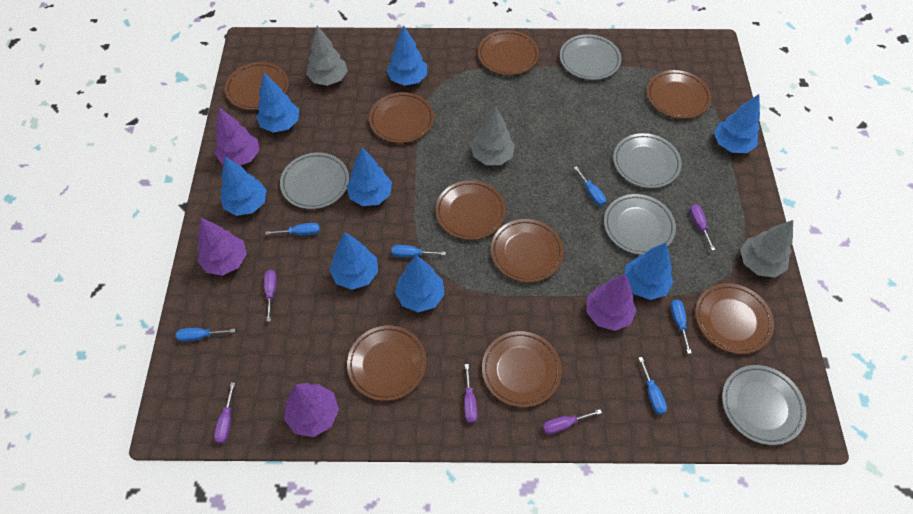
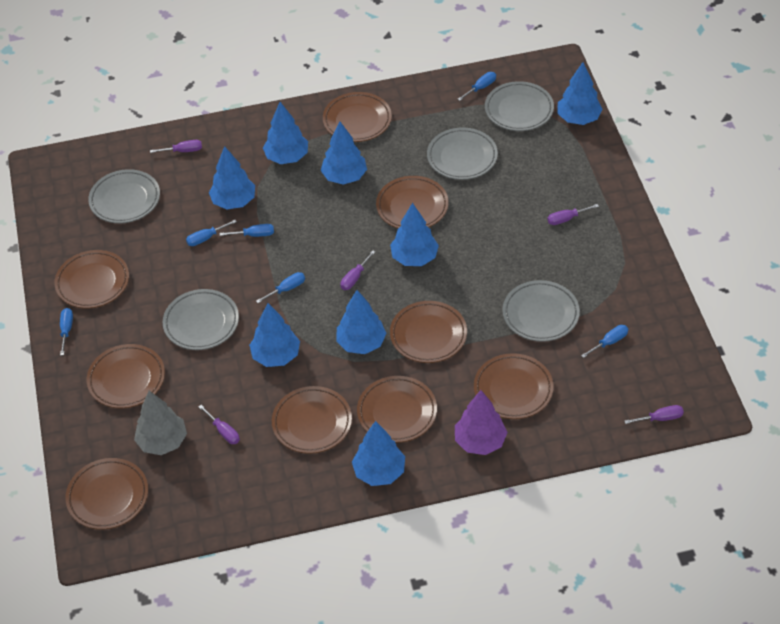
grey tree: 3 -> 1
purple tree: 4 -> 1

